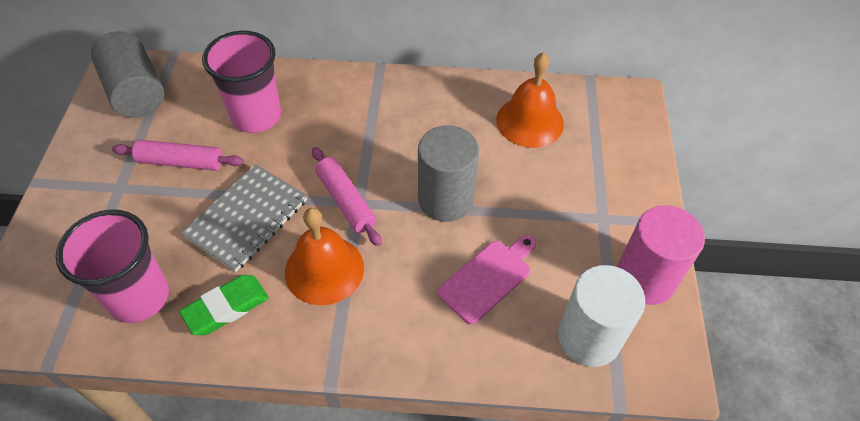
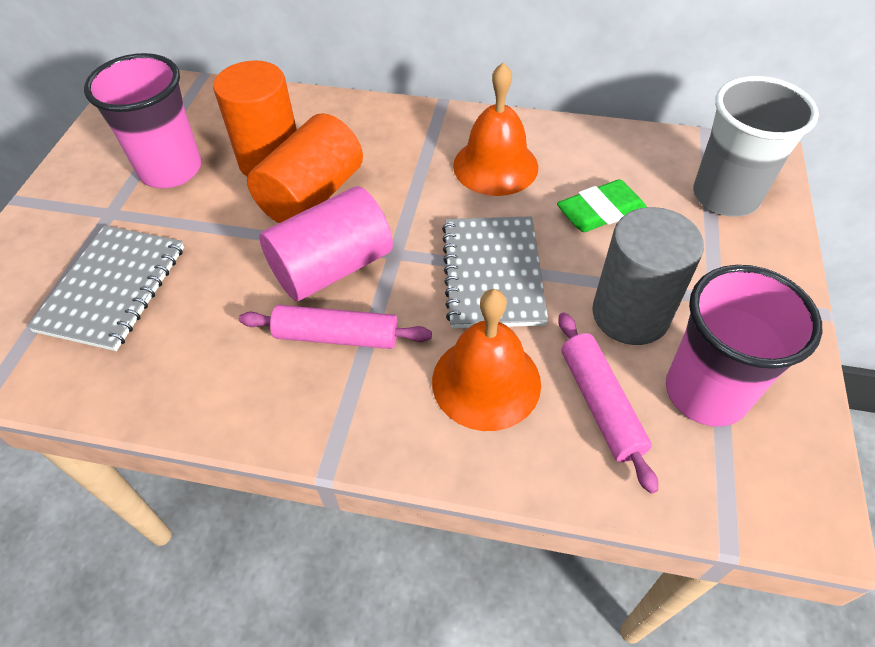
grey cup: 0 -> 1
grey cylinder: 2 -> 1
grey notebook: 1 -> 2
orange cylinder: 0 -> 2
pink cutting board: 1 -> 0
white cylinder: 1 -> 0

